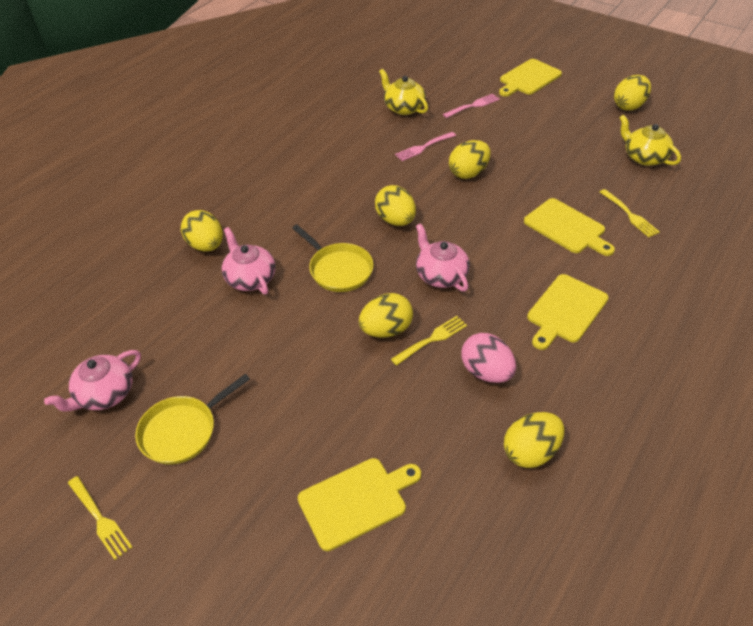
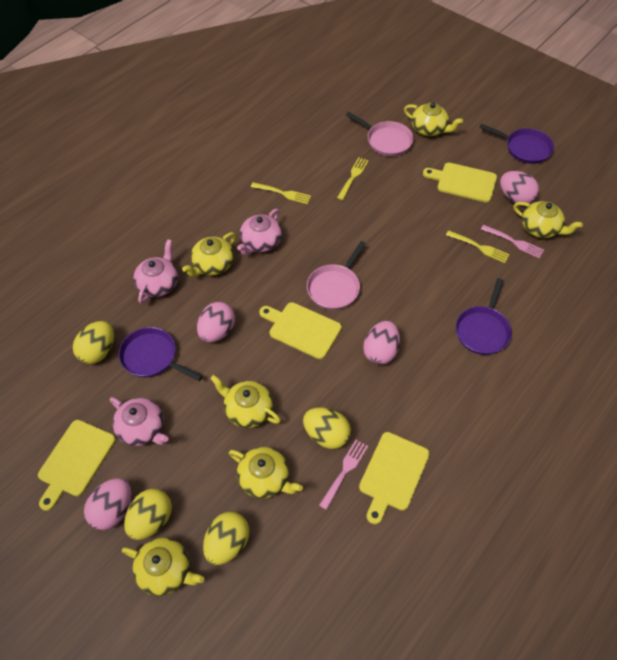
pink egg: 1 -> 4
pink pan: 0 -> 2
purple pan: 0 -> 3
yellow egg: 6 -> 4
yellow pan: 2 -> 0
yellow teapot: 2 -> 6

